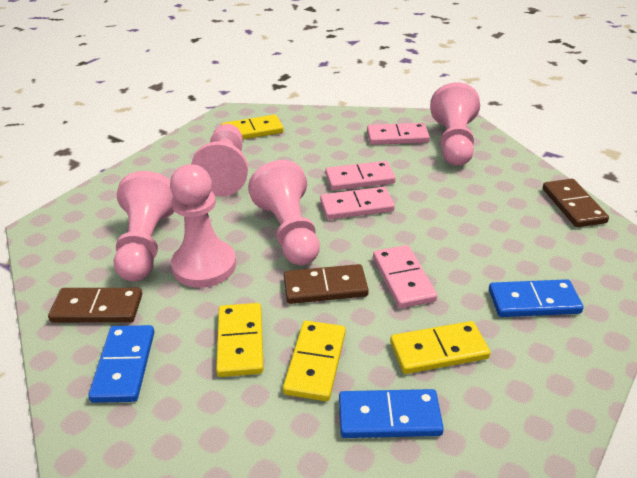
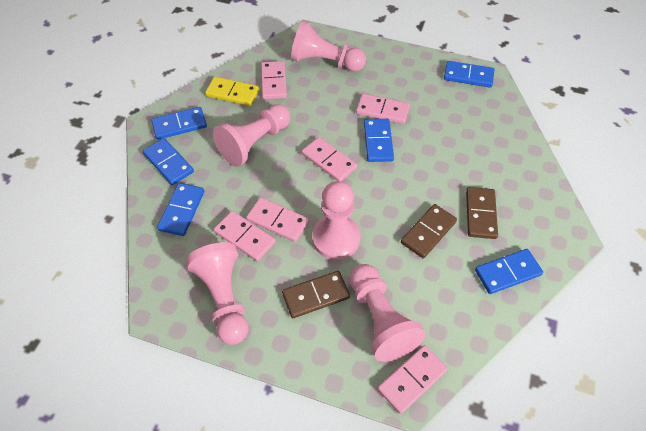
blue domino: 3 -> 6
pink domino: 4 -> 6
yellow domino: 4 -> 1

